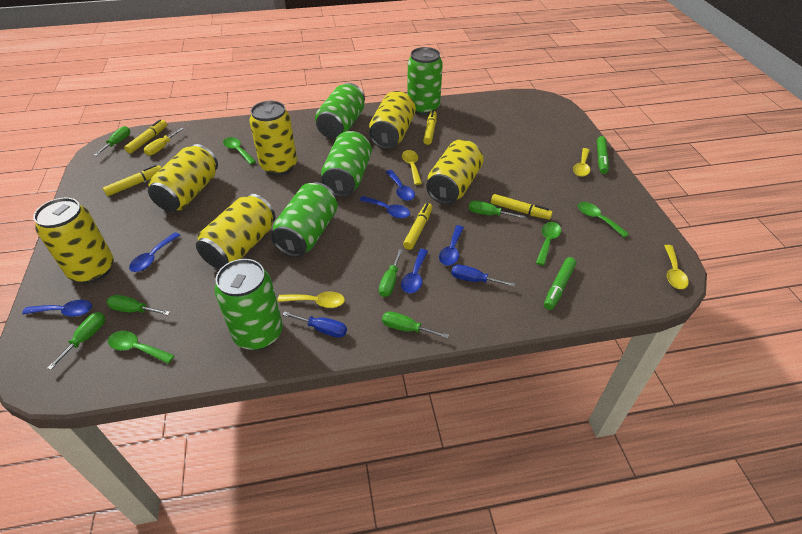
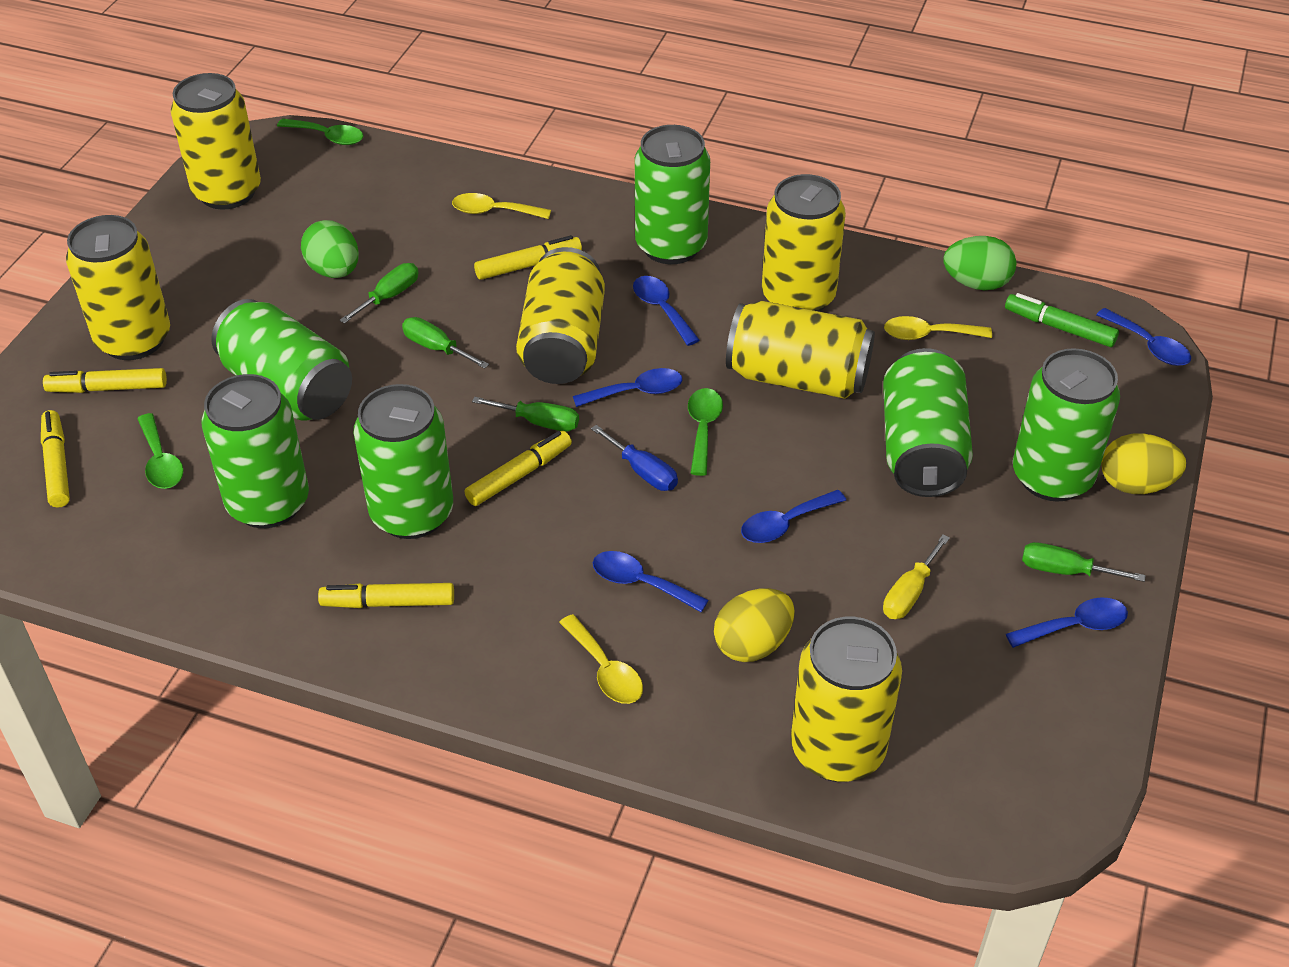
blue screwdriver: 2 -> 1
green can: 5 -> 6
green egg: 0 -> 2
green marker: 2 -> 1
green screwdriver: 6 -> 4
green spoon: 4 -> 3
yellow egg: 0 -> 2
yellow spoon: 4 -> 3

